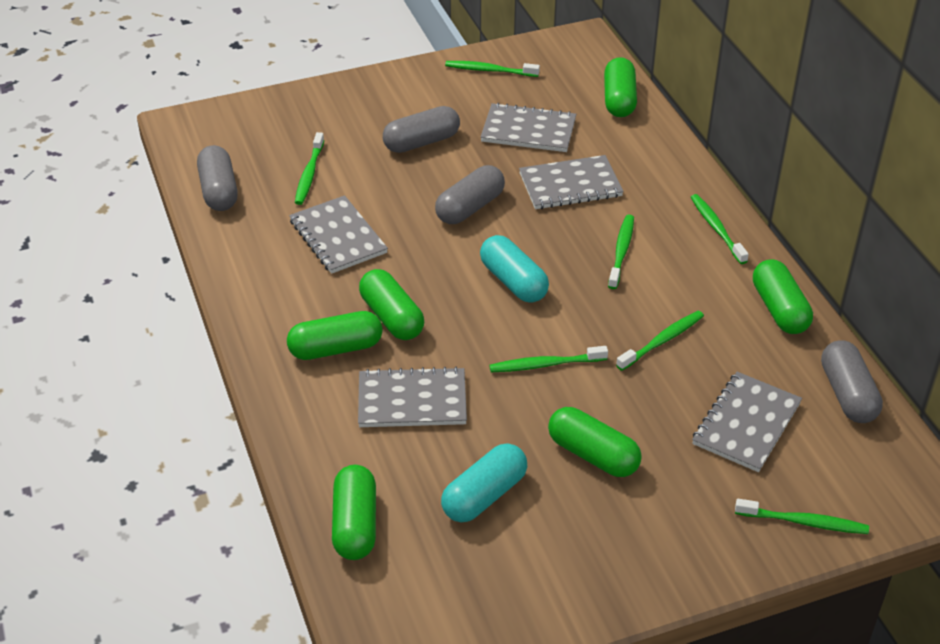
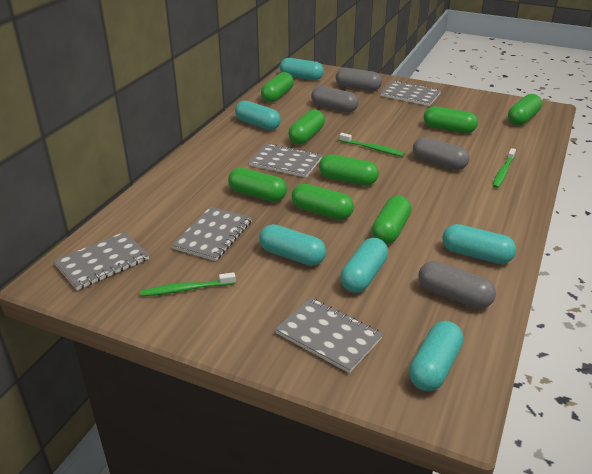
green capsule: 6 -> 8
green toothbrush: 7 -> 3
turquoise capsule: 2 -> 6

